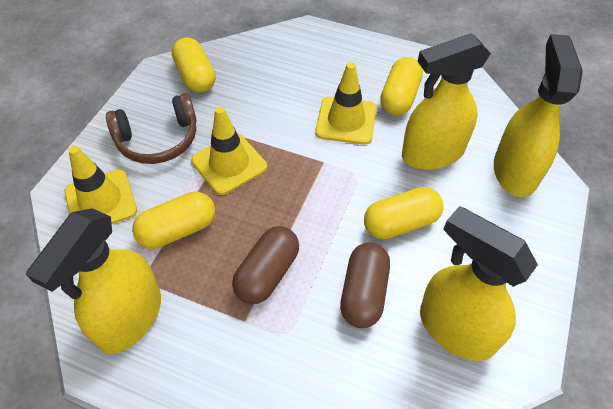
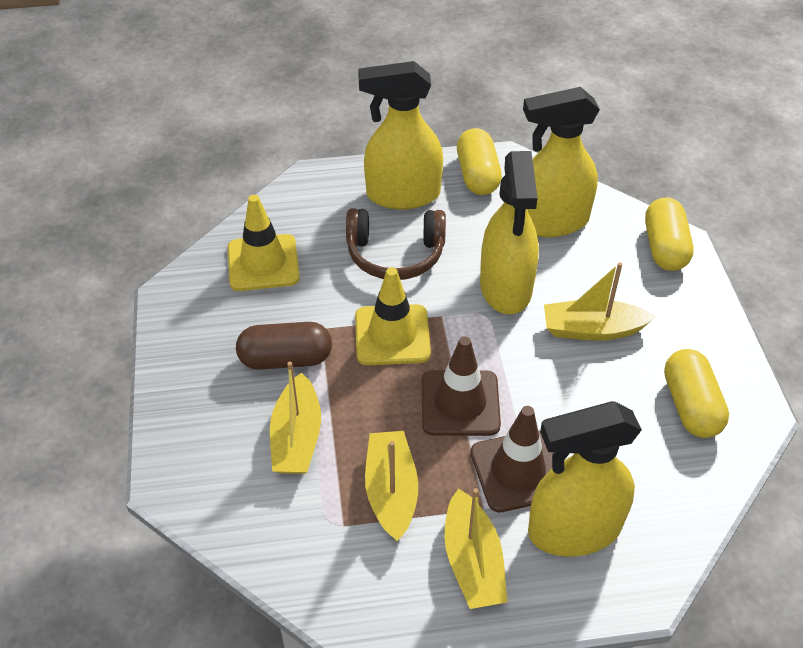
brown capsule: 2 -> 1
brown traffic cone: 0 -> 2
yellow boat: 0 -> 4
yellow capsule: 4 -> 3
yellow traffic cone: 3 -> 2

